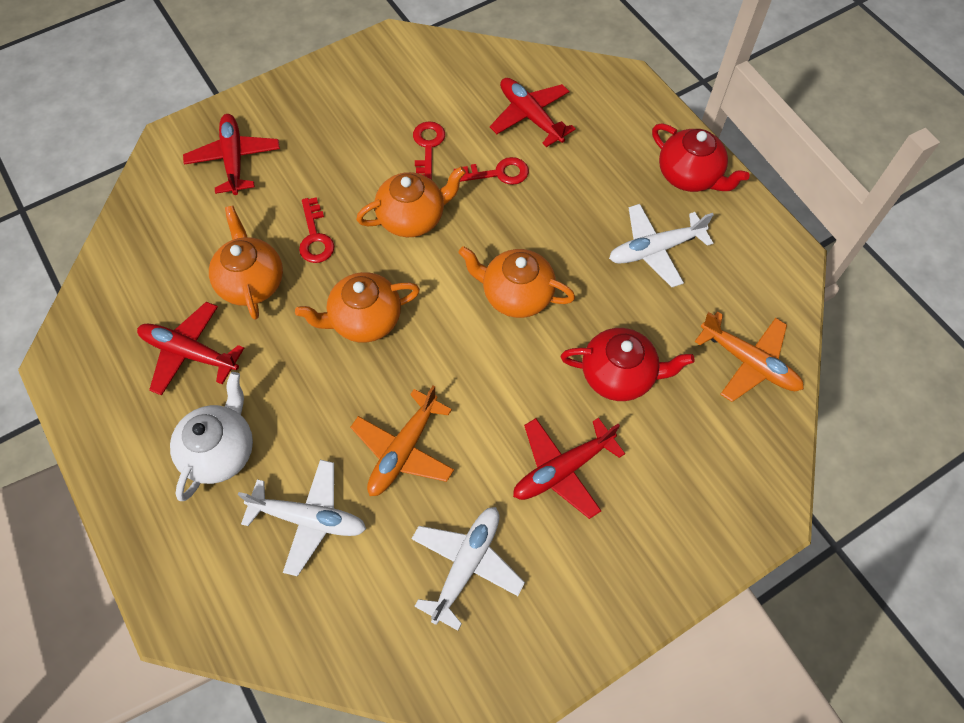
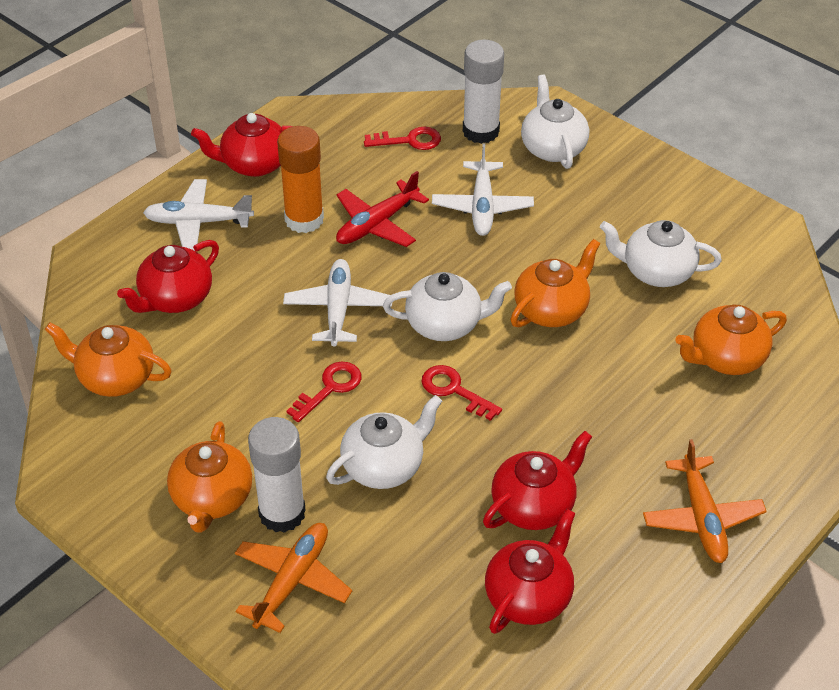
orange glue stick: 0 -> 1
red plane: 4 -> 1
red teapot: 2 -> 4
white glue stick: 0 -> 2
white teapot: 1 -> 4

